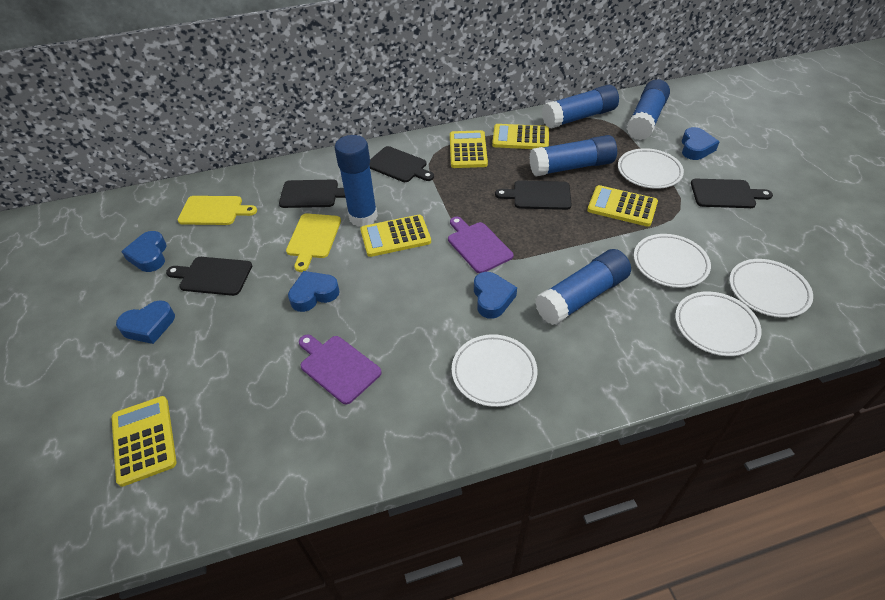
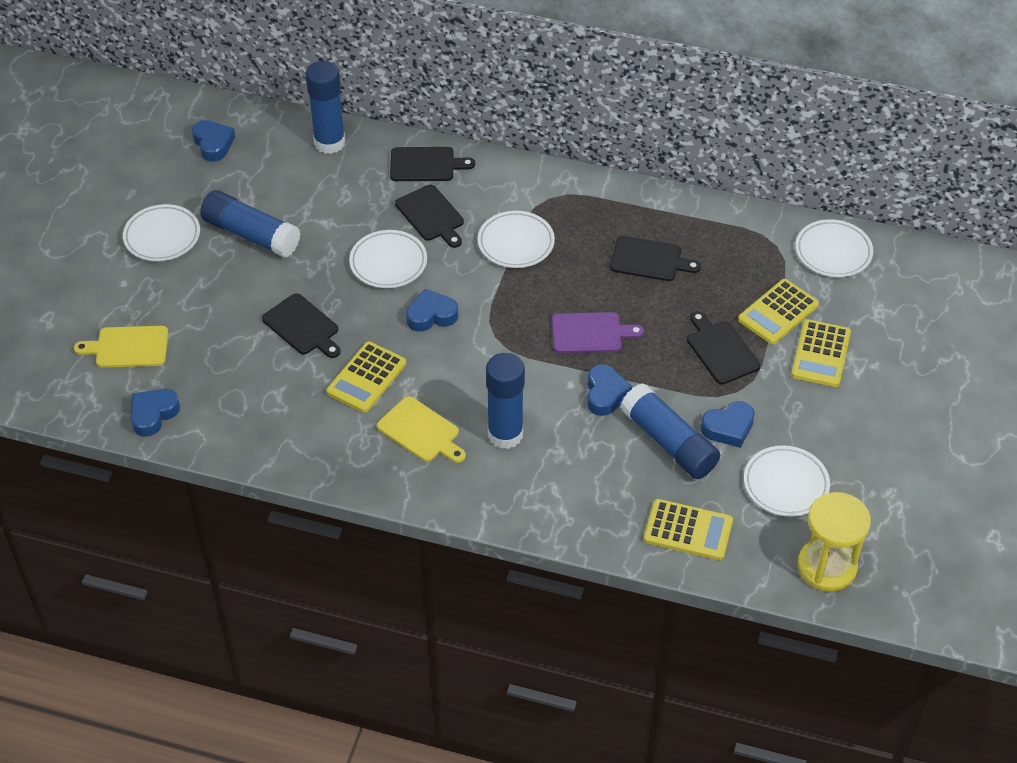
blue glue stick: 5 -> 4
purple cutting board: 2 -> 1
yellow calculator: 5 -> 4
yellow hourglass: 0 -> 1

